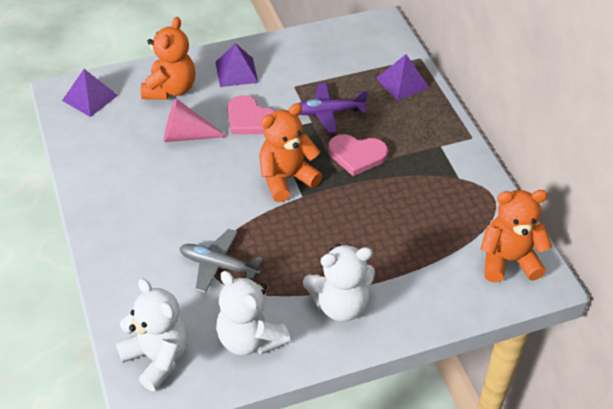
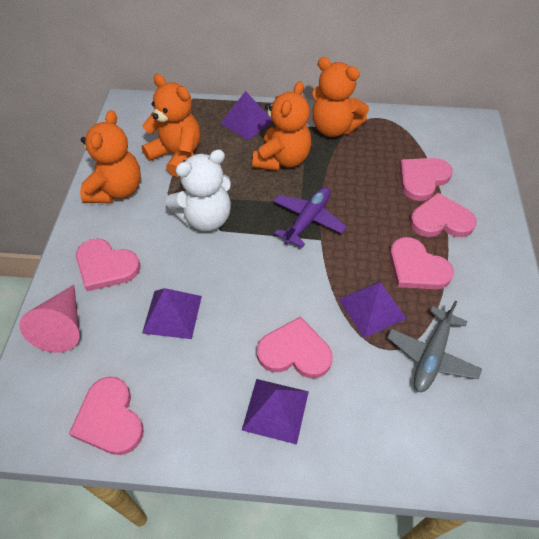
orange teddy bear: 3 -> 4
pink heart: 2 -> 6
purple pyramid: 3 -> 4
white teddy bear: 3 -> 1

